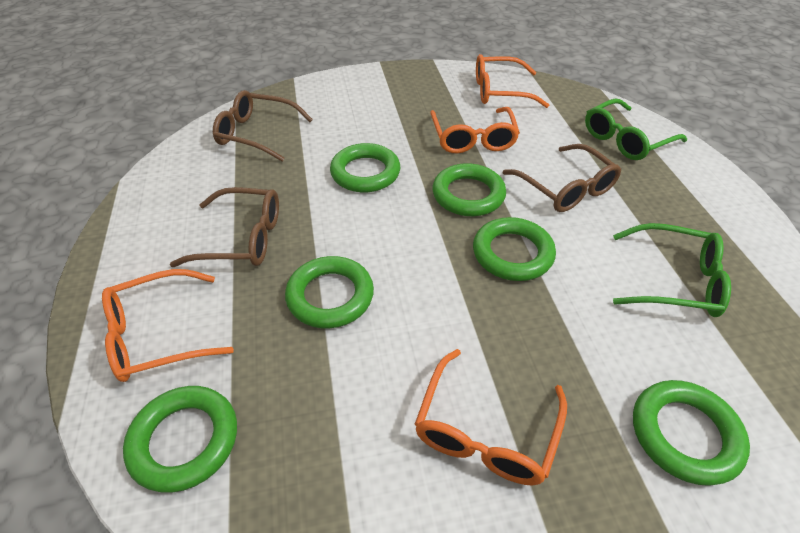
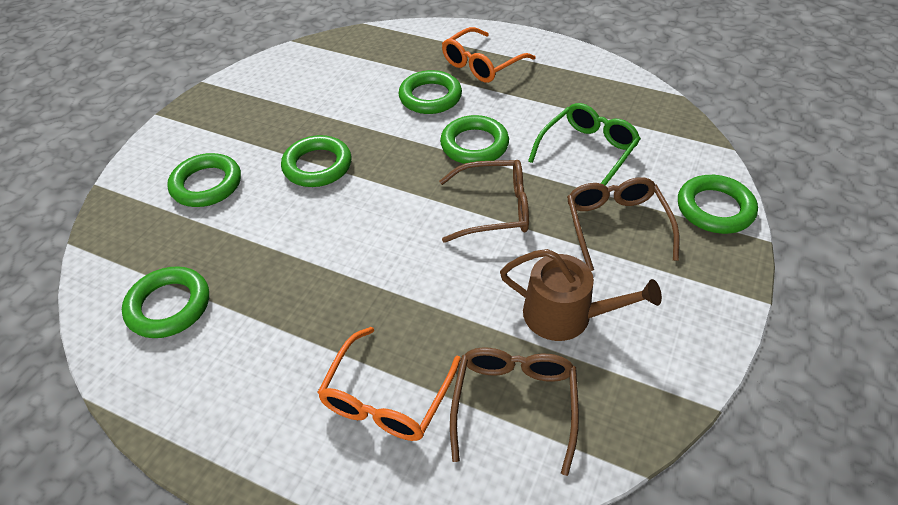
brown watering can: 0 -> 1
green glasses: 2 -> 1
orange glasses: 4 -> 2

